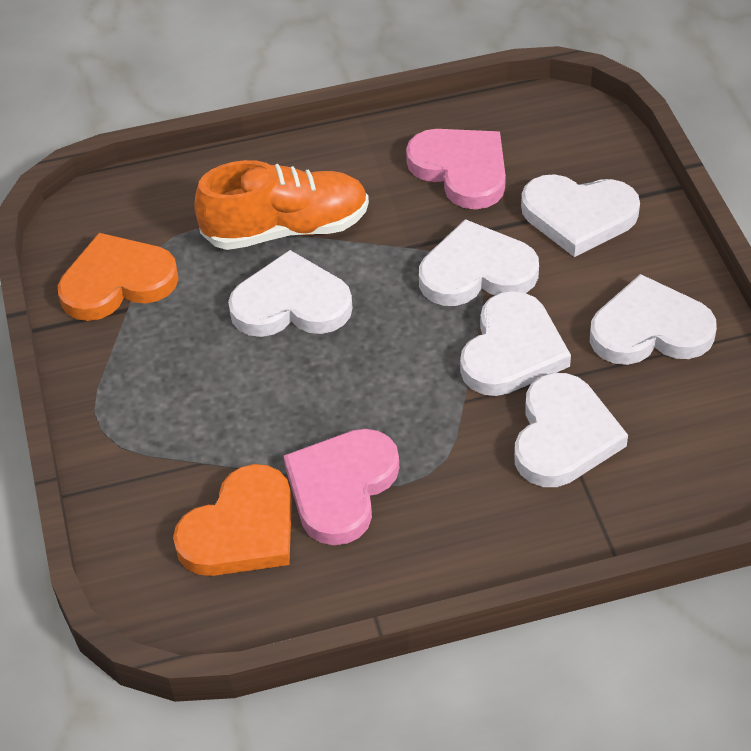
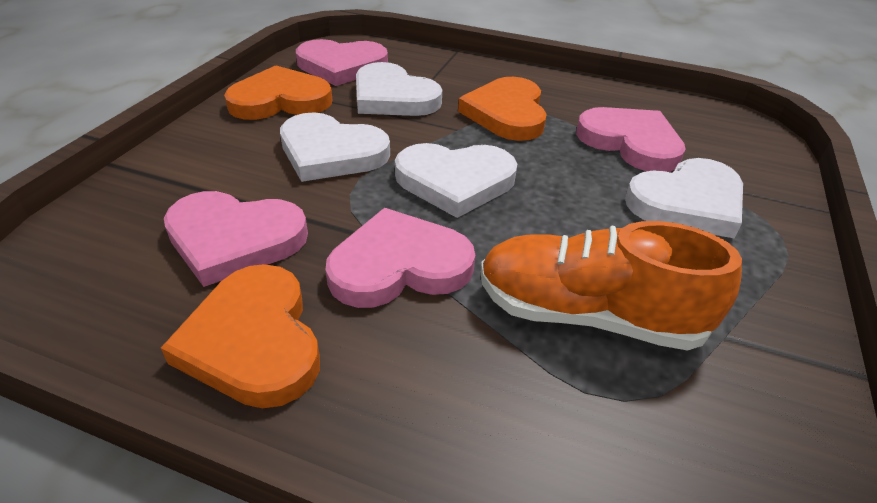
orange heart: 2 -> 3
pink heart: 2 -> 4
white heart: 6 -> 4

